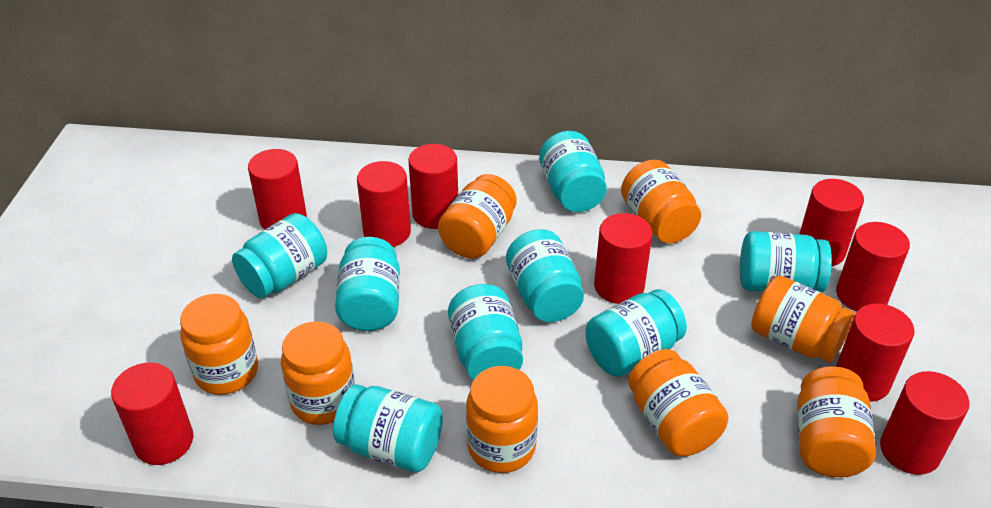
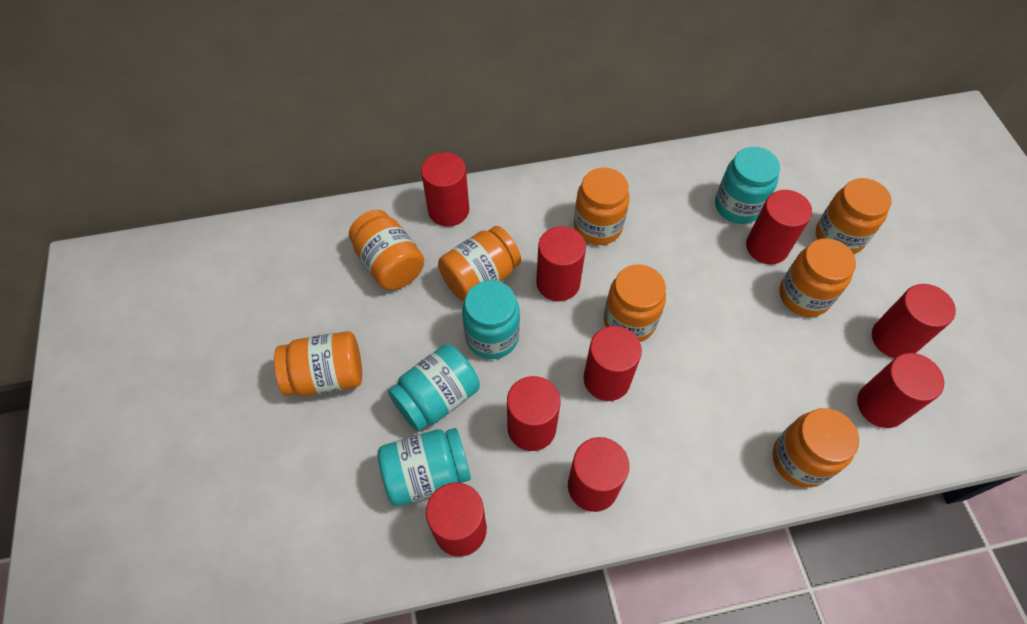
turquoise jar: 8 -> 4

